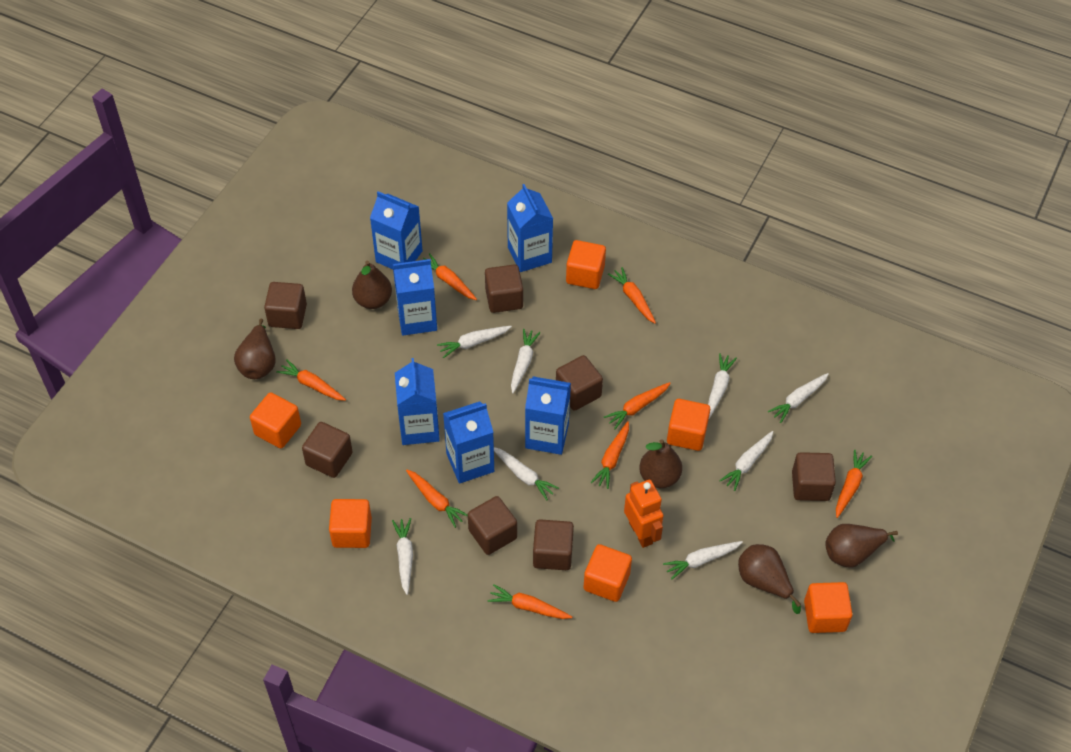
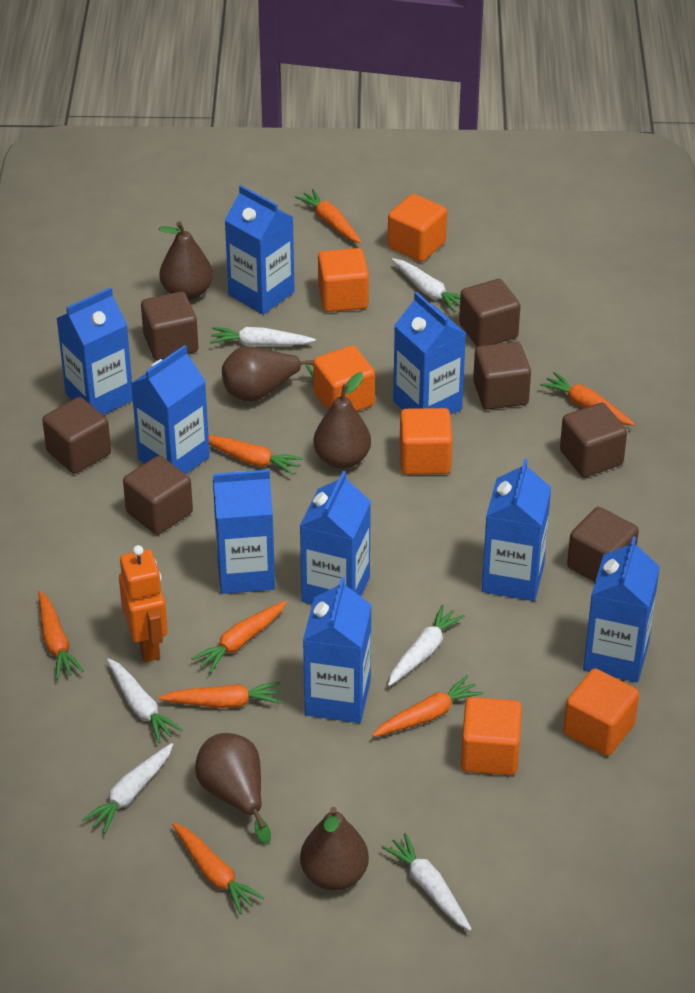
blue carton: 6 -> 9
white carrot: 8 -> 6

